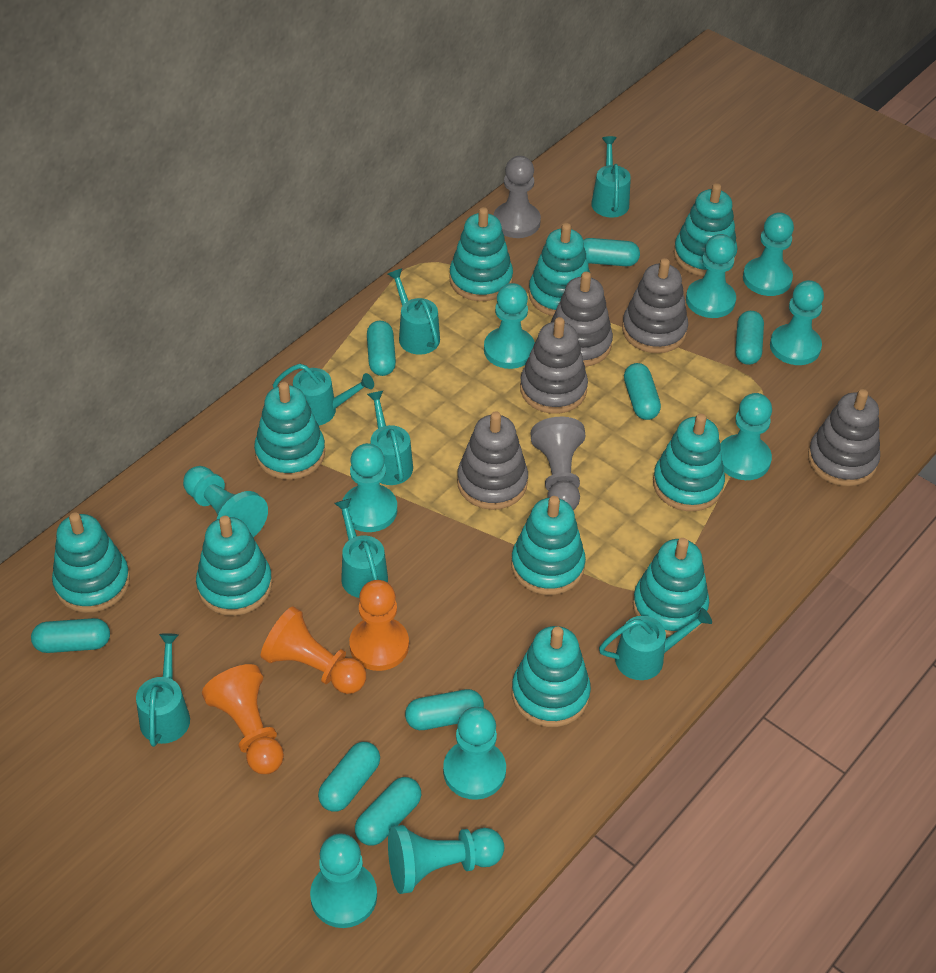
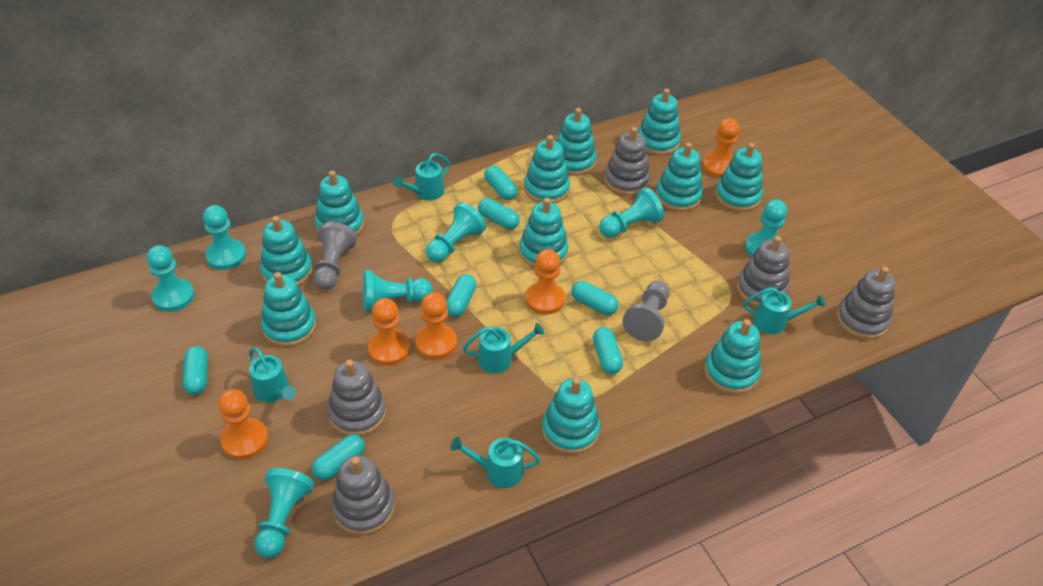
orange pawn: 3 -> 5
turquoise capsule: 8 -> 7
turquoise pawn: 10 -> 7
turquoise stacking toy: 10 -> 11
turquoise watering can: 7 -> 5

